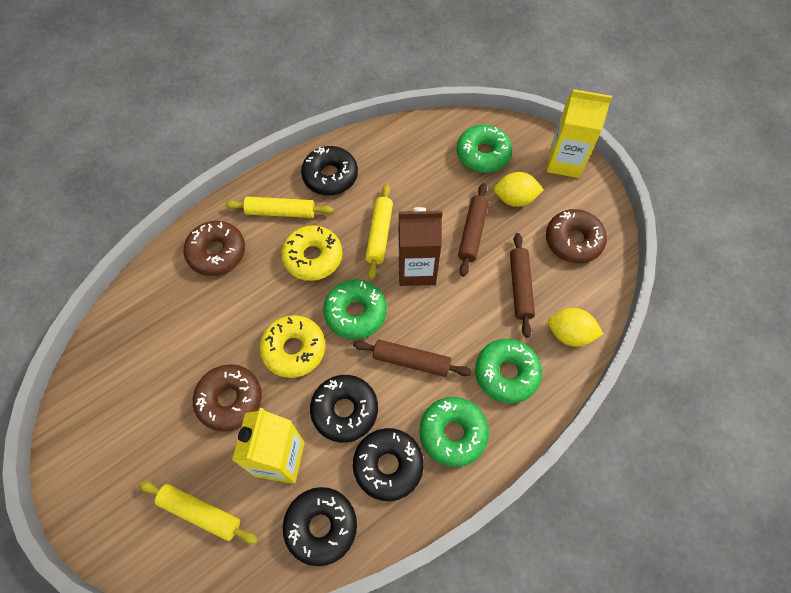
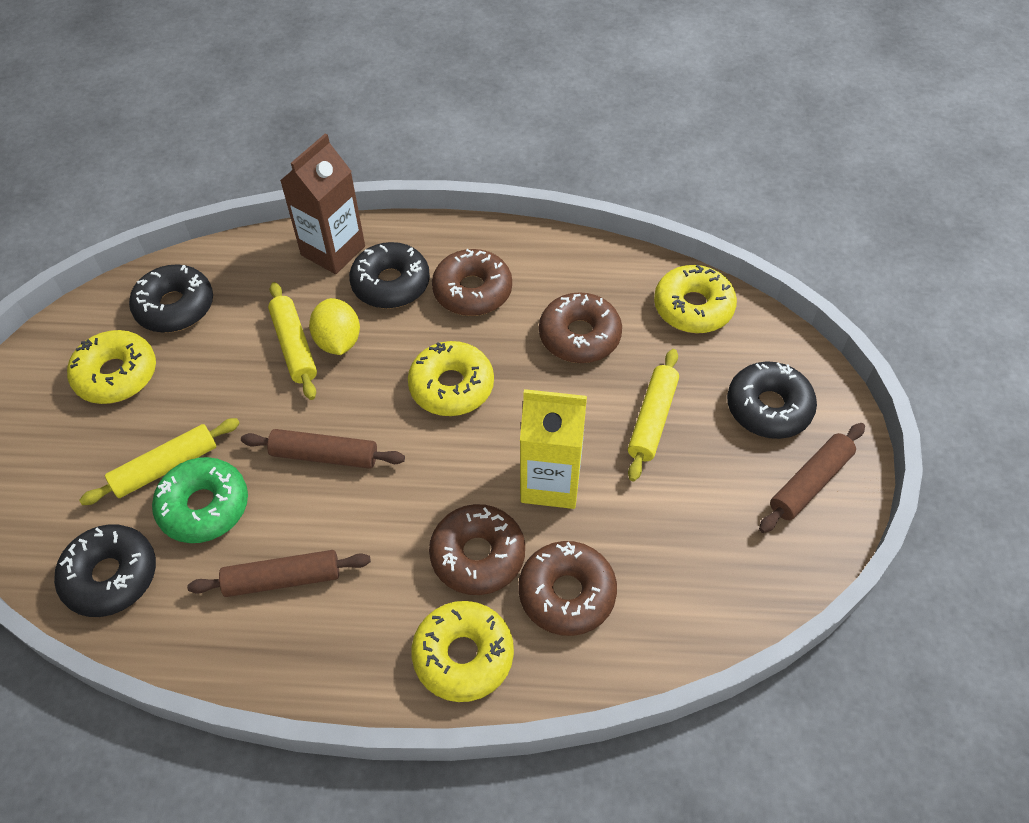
brown donut: 3 -> 4
green donut: 4 -> 1
yellow carton: 2 -> 1
yellow donut: 2 -> 4
yellow lemon: 2 -> 1

